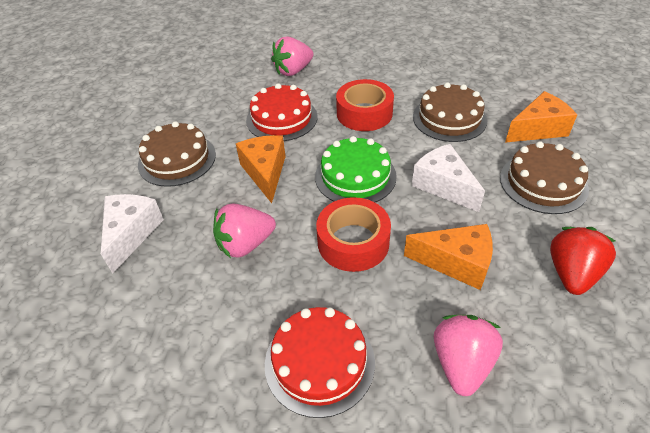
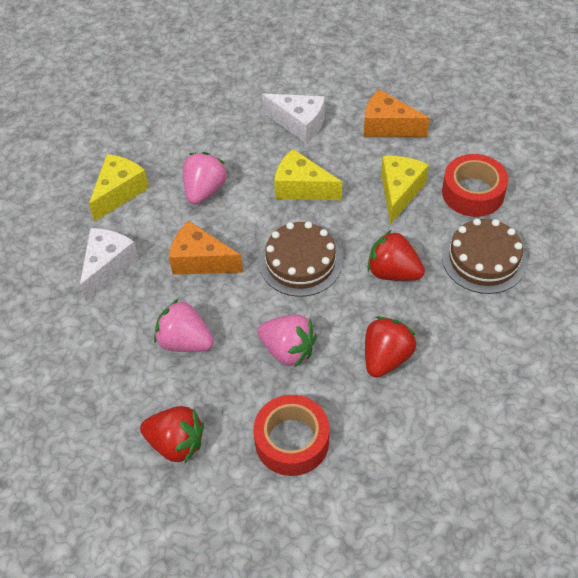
brown cake: 3 -> 2
green cake: 1 -> 0
orange cheese: 3 -> 2
red cake: 2 -> 0
red strawberry: 1 -> 3
yellow cheese: 0 -> 3

